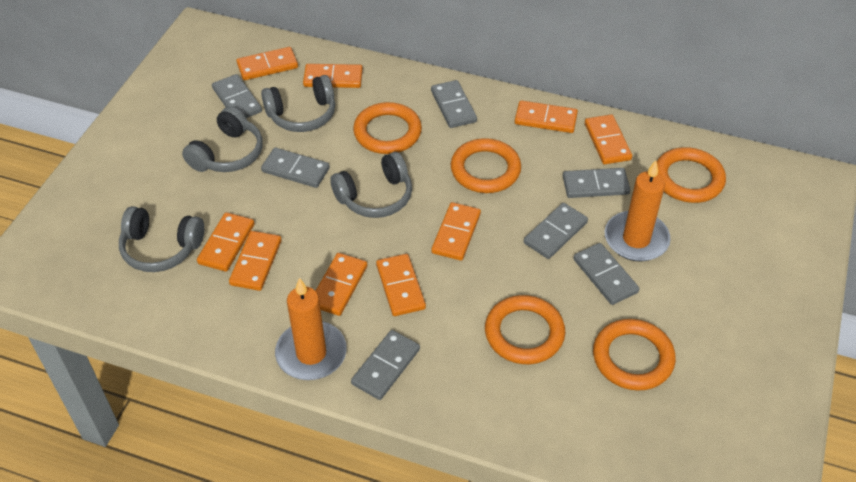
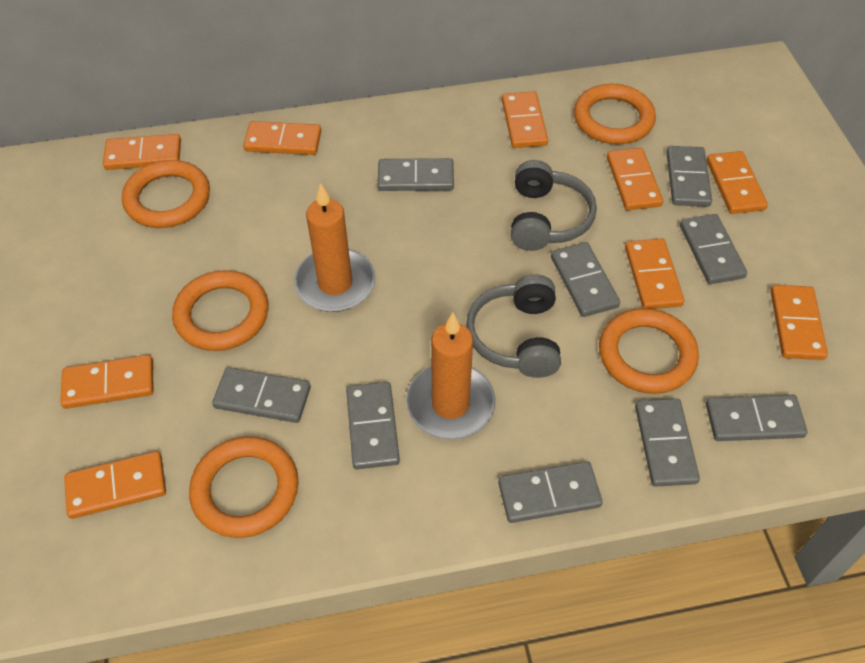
grey domino: 7 -> 9
grey headphones: 4 -> 2

